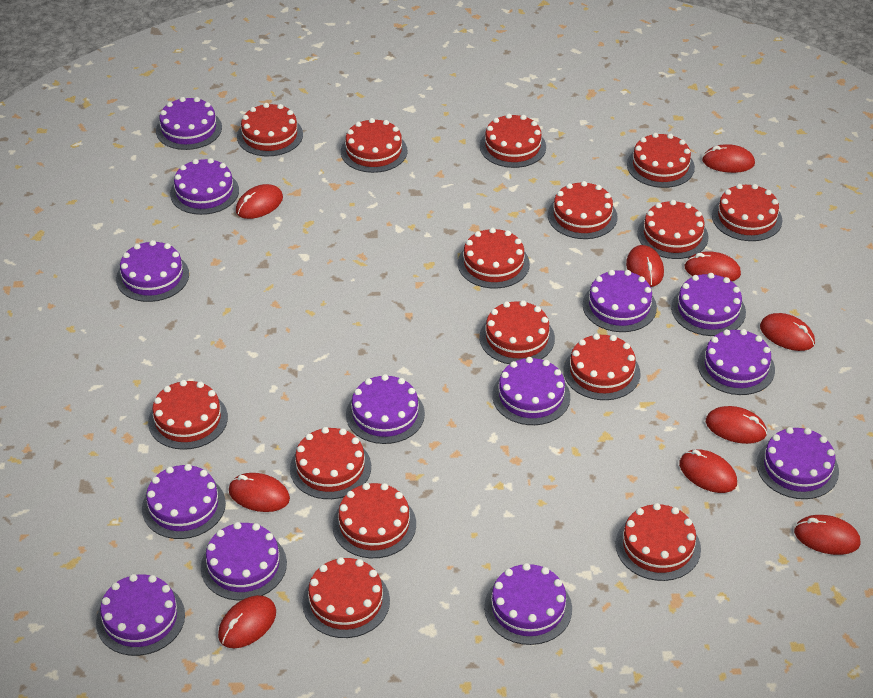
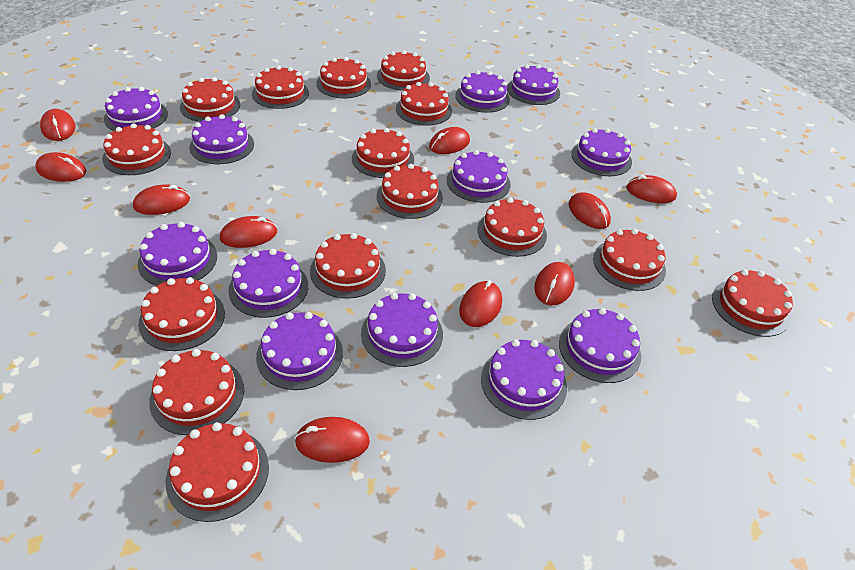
purple cake: 13 -> 12

